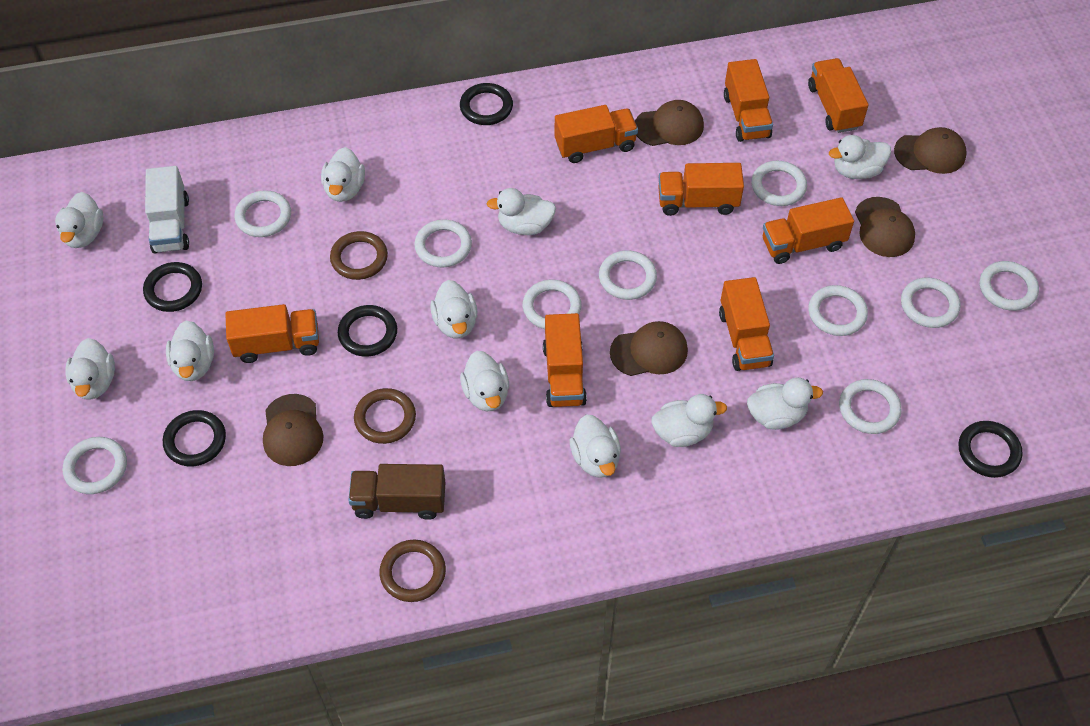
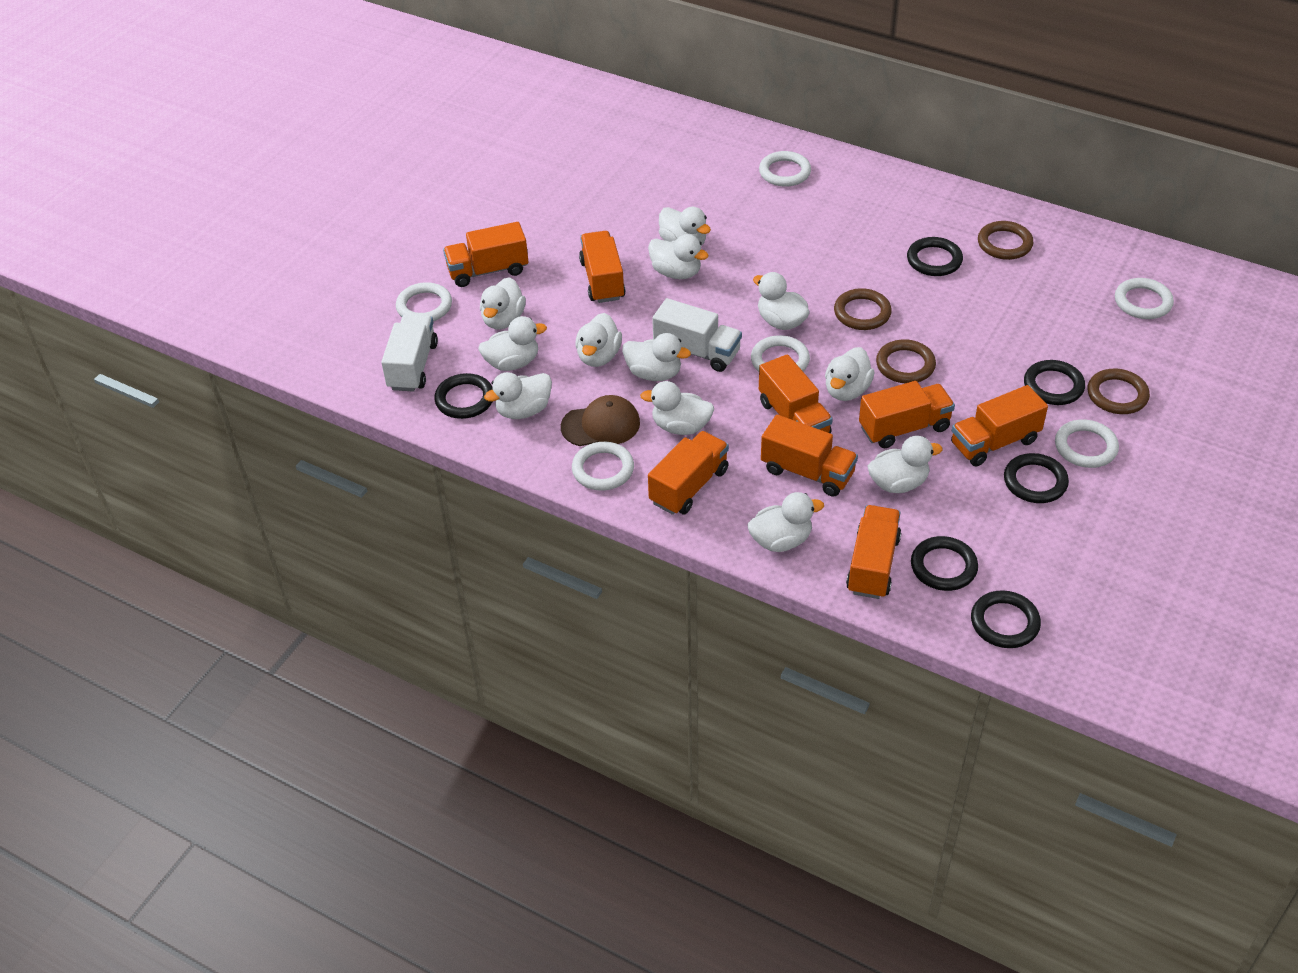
black ring: 5 -> 6
brown cap: 5 -> 1
brown ring: 3 -> 4
brown truck: 1 -> 0
white duck: 11 -> 12
white ring: 10 -> 6
white truck: 1 -> 2

